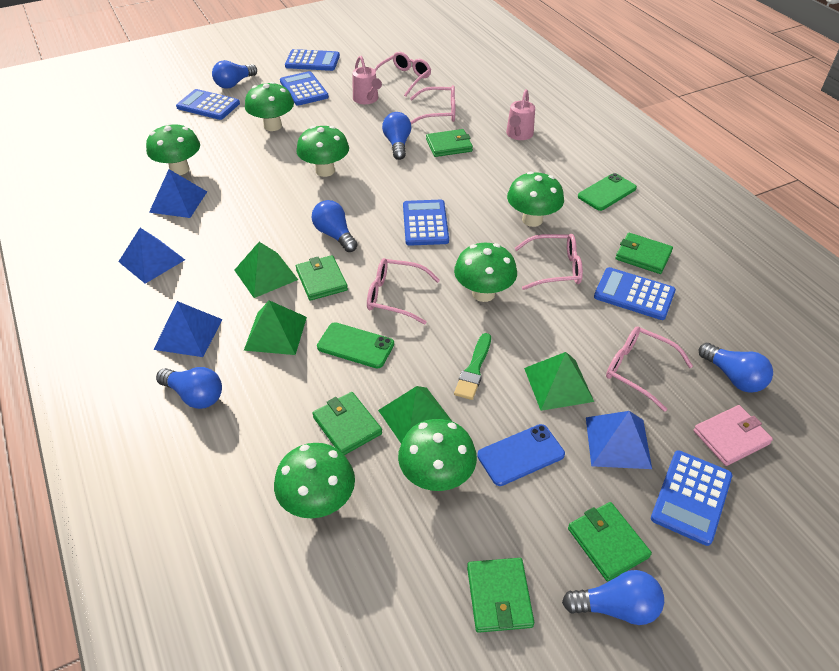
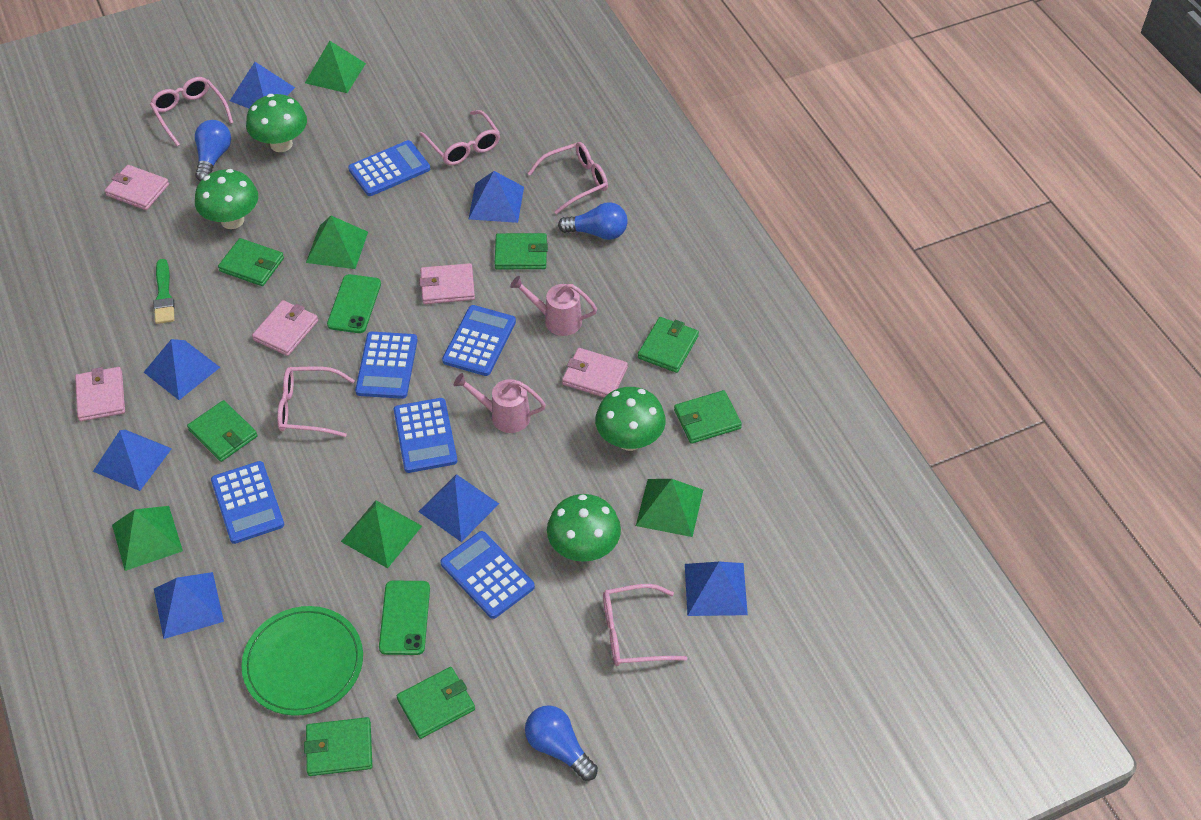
blue light bulb: 6 -> 3
blue phone: 1 -> 0
blue pyramid: 4 -> 7
green mushroom: 7 -> 4
green plate: 0 -> 1
green pyramid: 4 -> 5
green wallet: 6 -> 7
pink wallet: 1 -> 5

